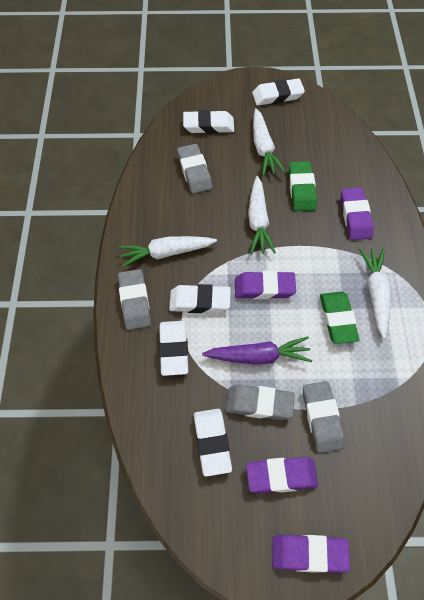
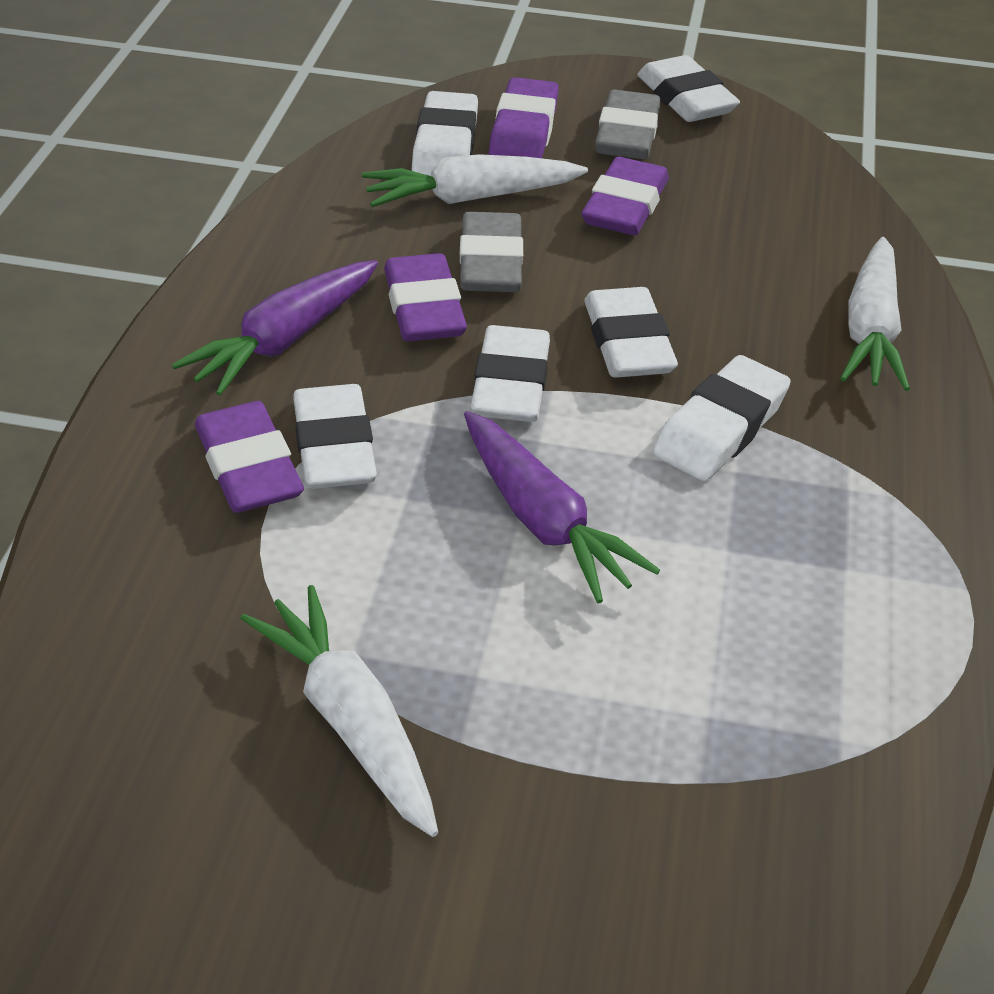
green eraser: 2 -> 0
grey eraser: 4 -> 2
purple carrot: 1 -> 2
white carrot: 4 -> 3
white eraser: 5 -> 6

